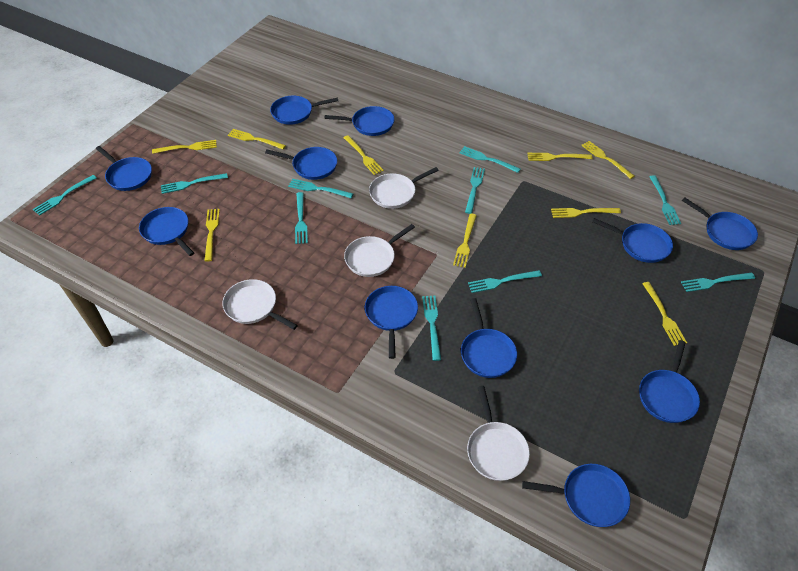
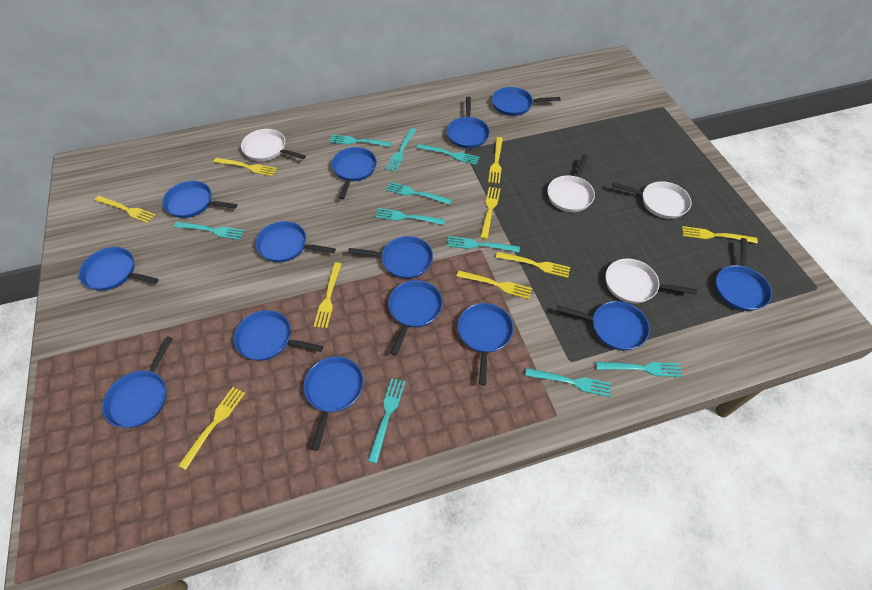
blue pan: 11 -> 14

